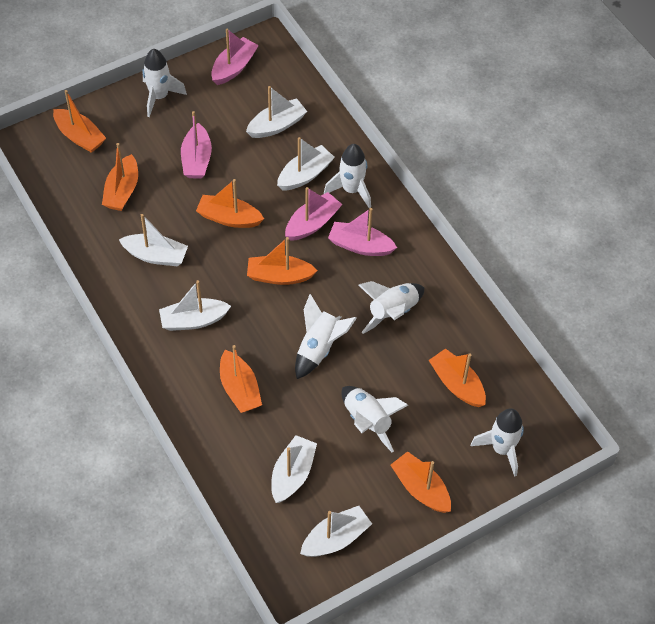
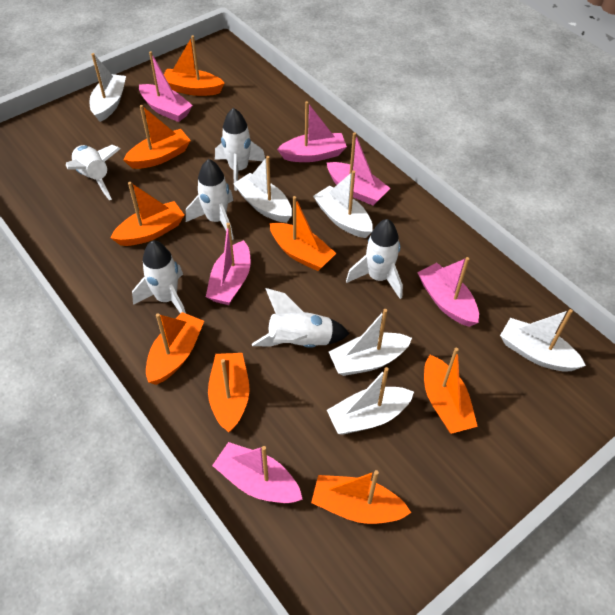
orange boat: 7 -> 8
pink boat: 4 -> 6

